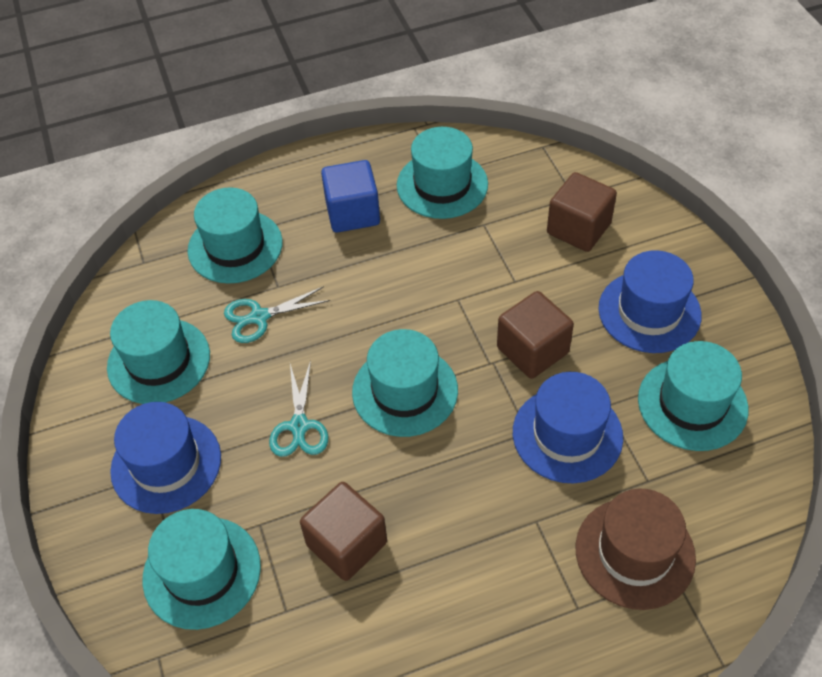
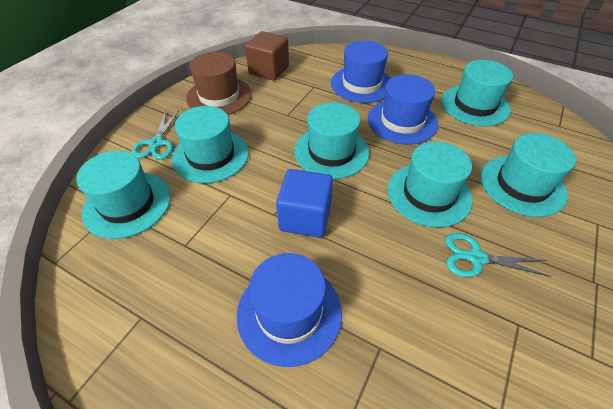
brown cube: 3 -> 1

